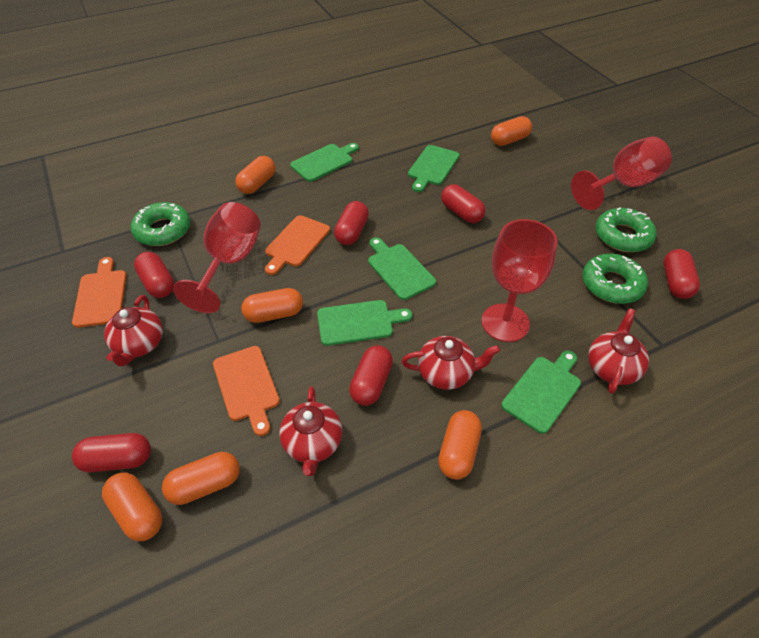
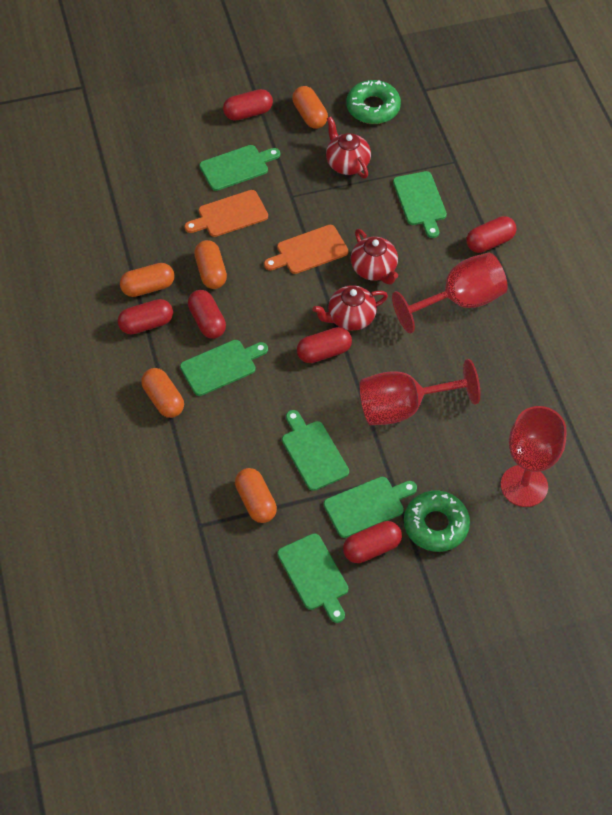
green cutting board: 5 -> 6
green donut: 3 -> 2
orange capsule: 6 -> 5
orange cutting board: 3 -> 2
red teapot: 4 -> 3

